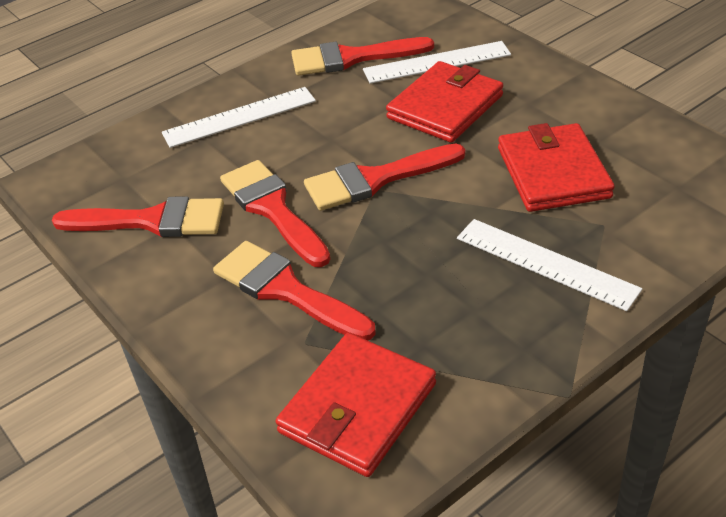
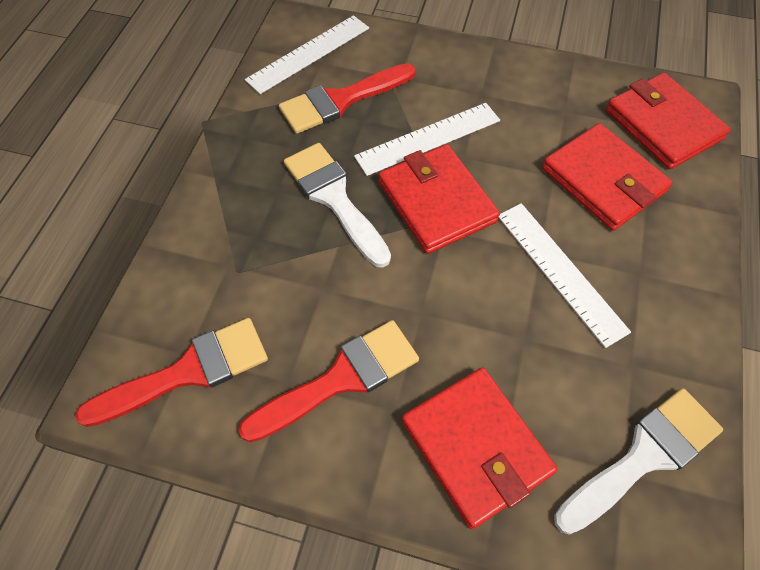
red brush: 5 -> 3
red wallet: 3 -> 4
white brush: 0 -> 2

